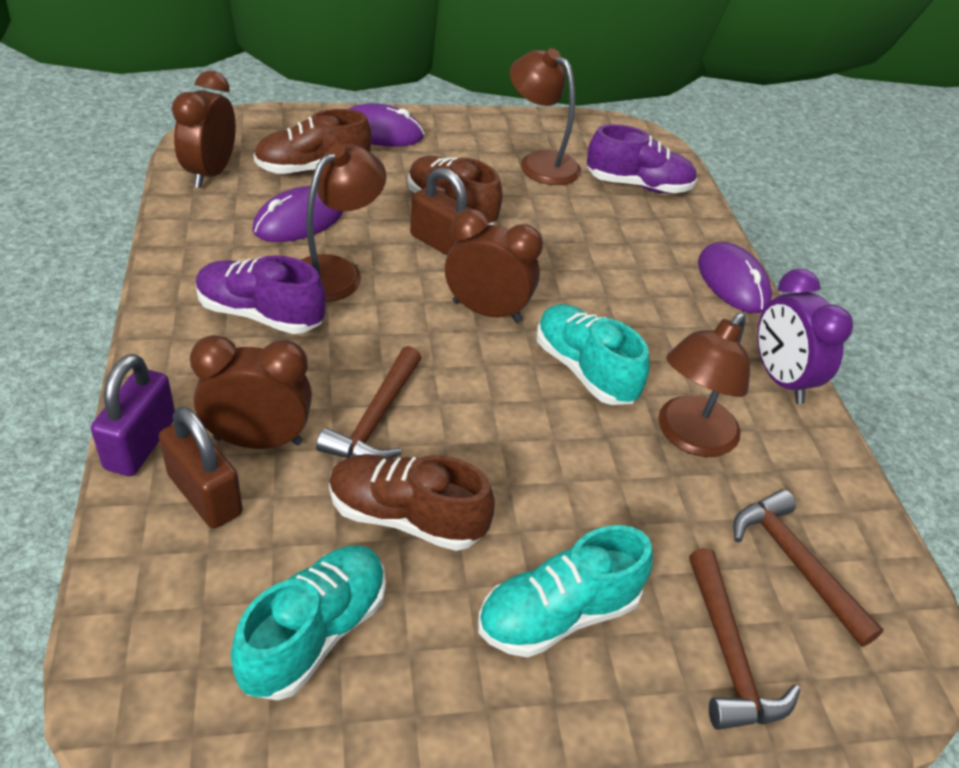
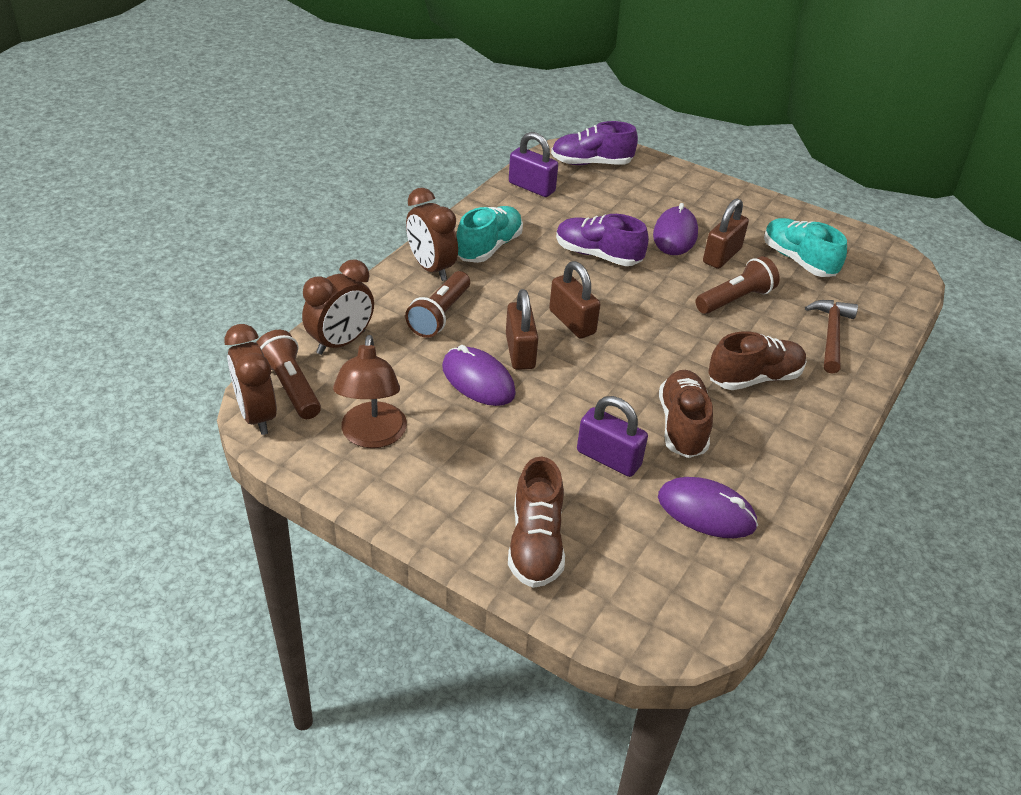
brown flashlight: 0 -> 3
brown hammer: 3 -> 1
brown lamp: 3 -> 1
brown padlock: 2 -> 3
purple clock: 1 -> 0
purple padlock: 1 -> 2
turquoise shoe: 3 -> 2

